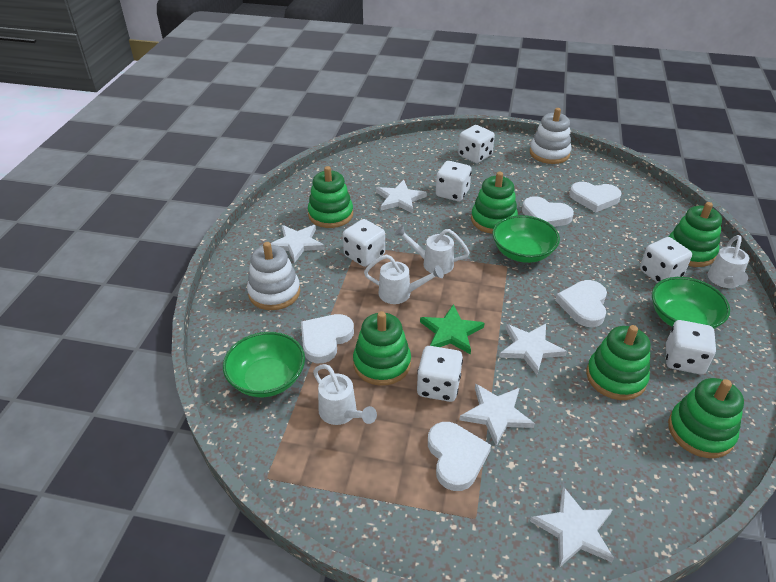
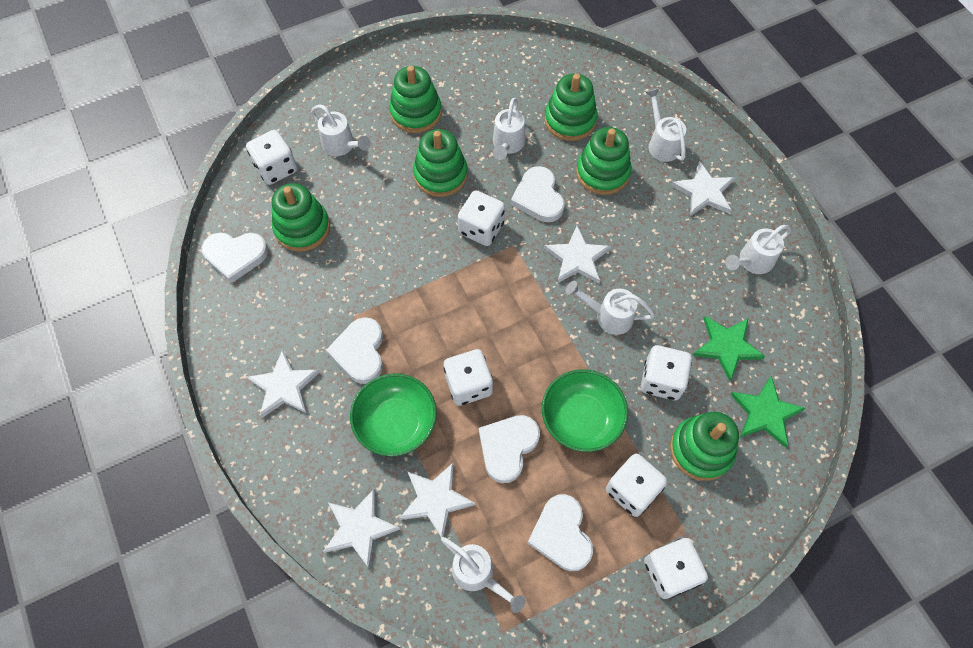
green bowl: 3 -> 2
green star: 1 -> 2
white stacking toy: 2 -> 0
white watering can: 4 -> 6

